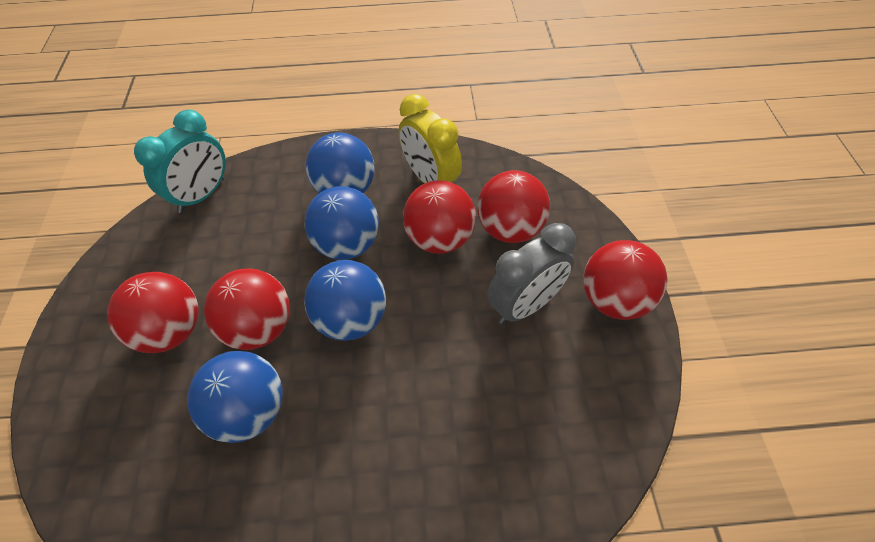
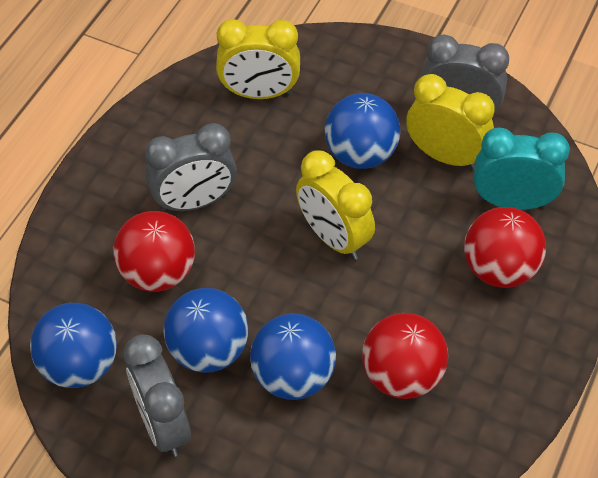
grey clock: 1 -> 3
red ball: 5 -> 3
yellow clock: 1 -> 3

